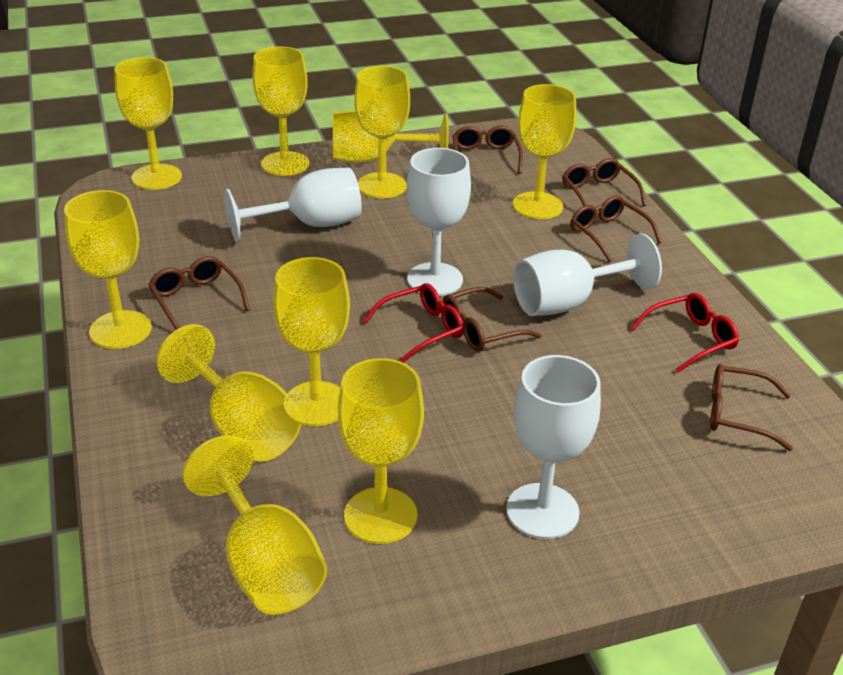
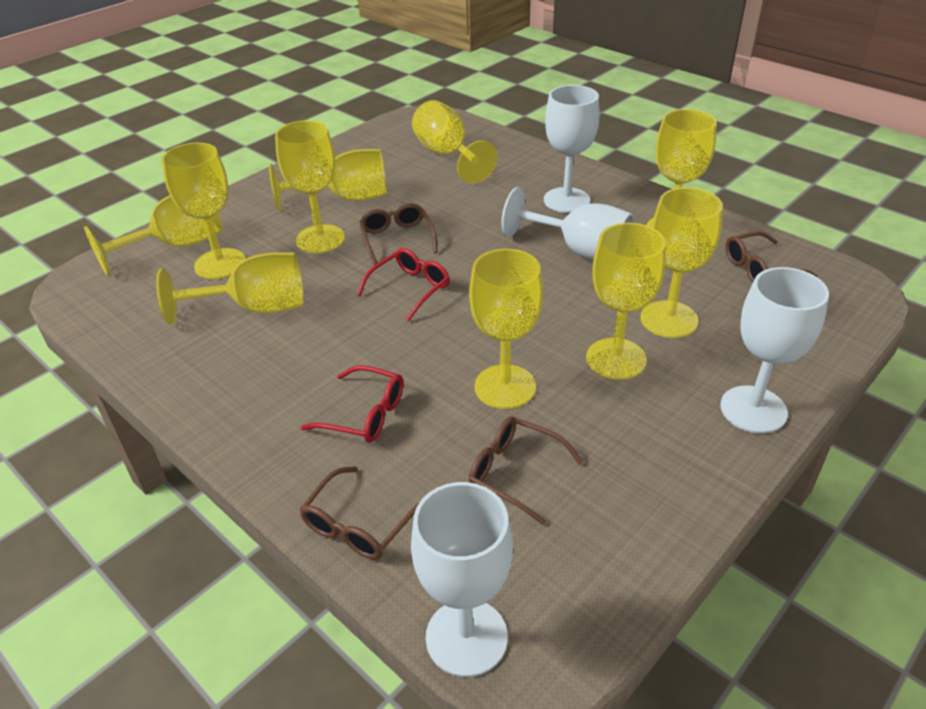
brown glasses: 6 -> 4

